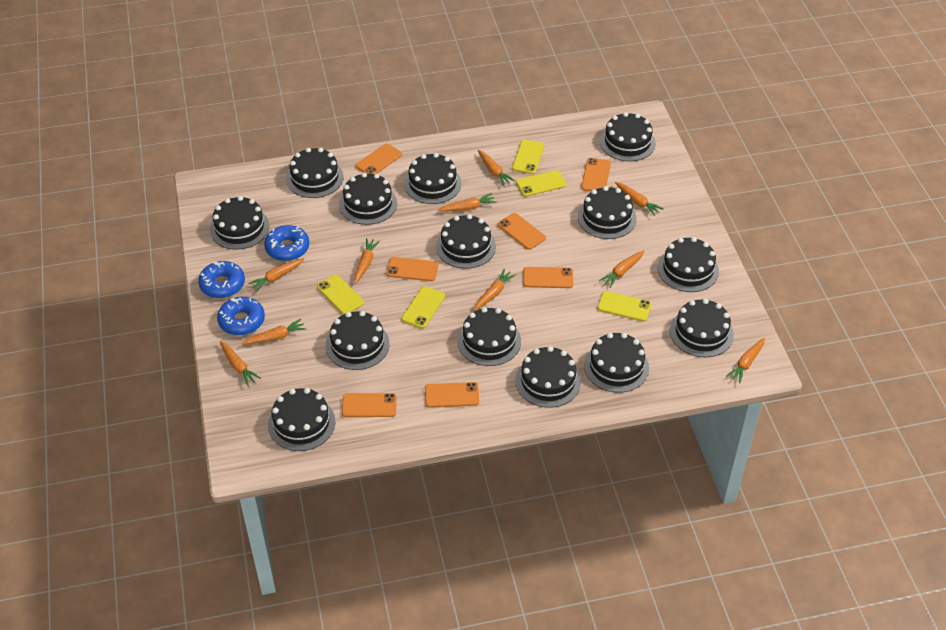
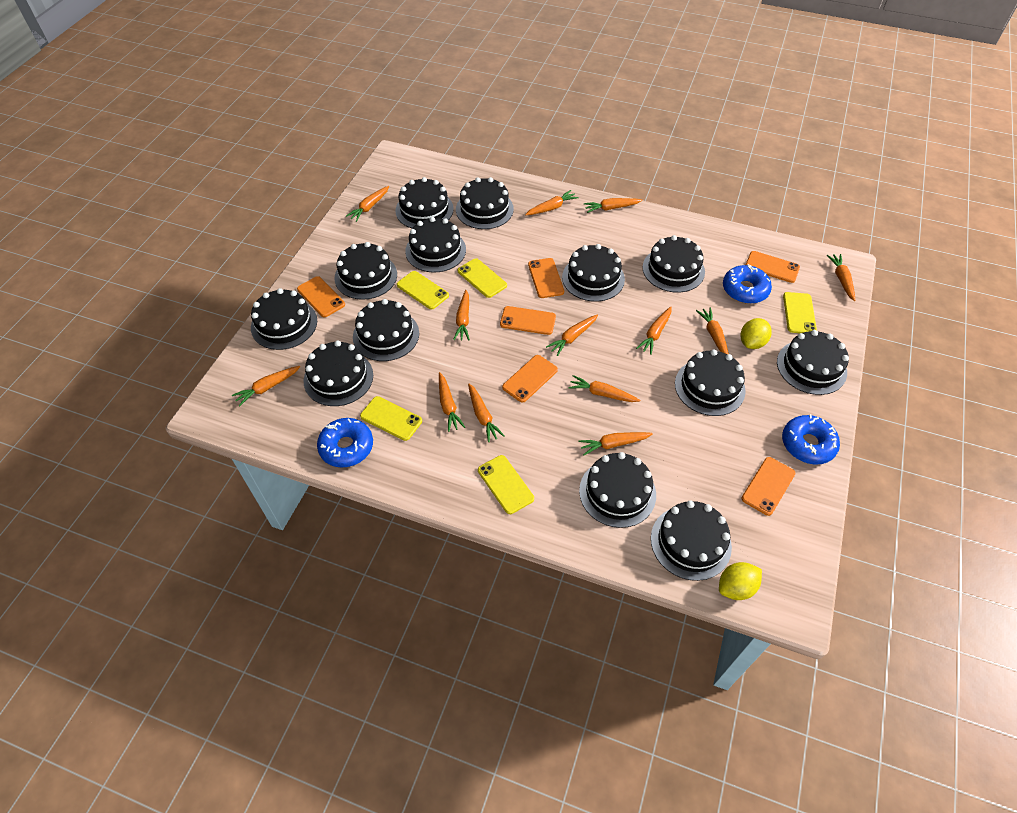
black cake: 14 -> 13
orange carrot: 10 -> 13
orange phone: 7 -> 6
yellow lemon: 0 -> 2

